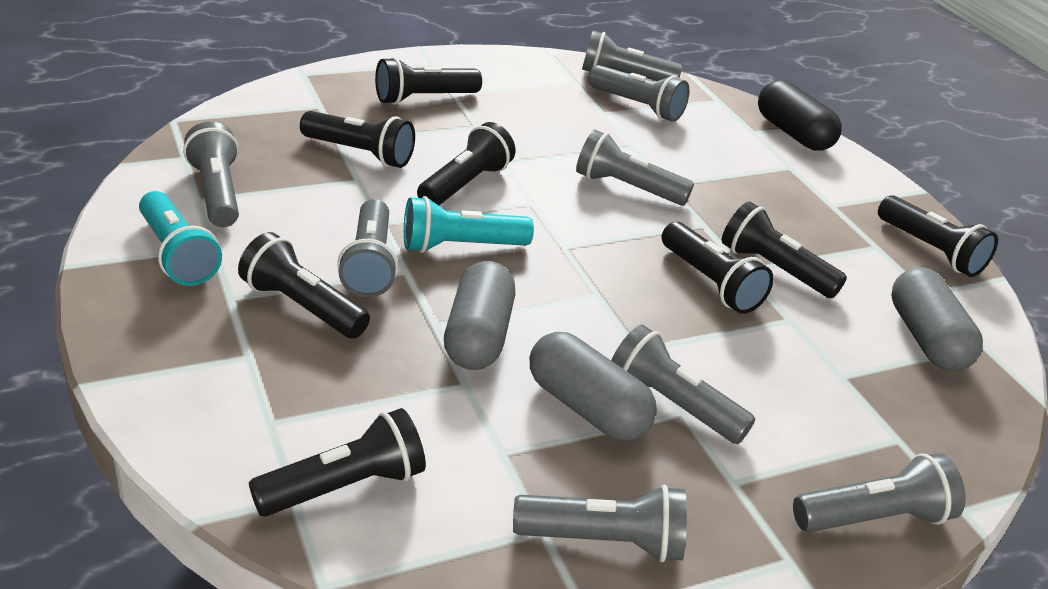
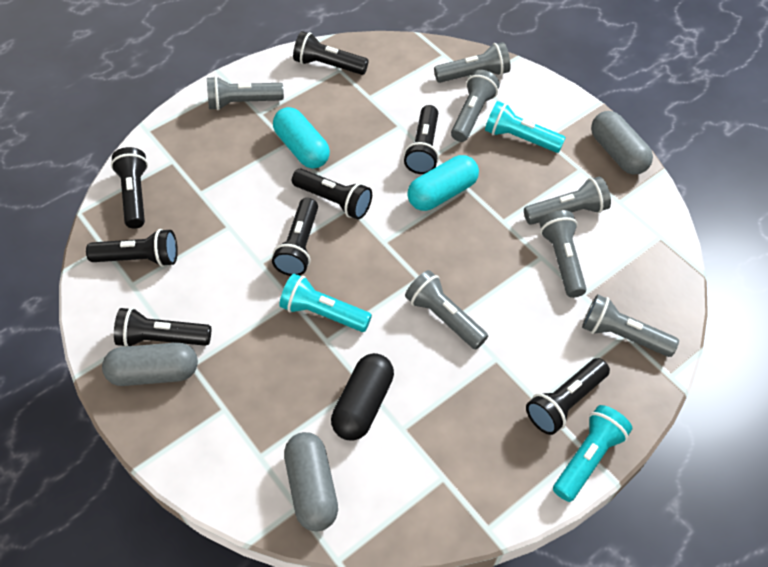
grey flashlight: 8 -> 7
turquoise capsule: 0 -> 2
turquoise flashlight: 2 -> 3

